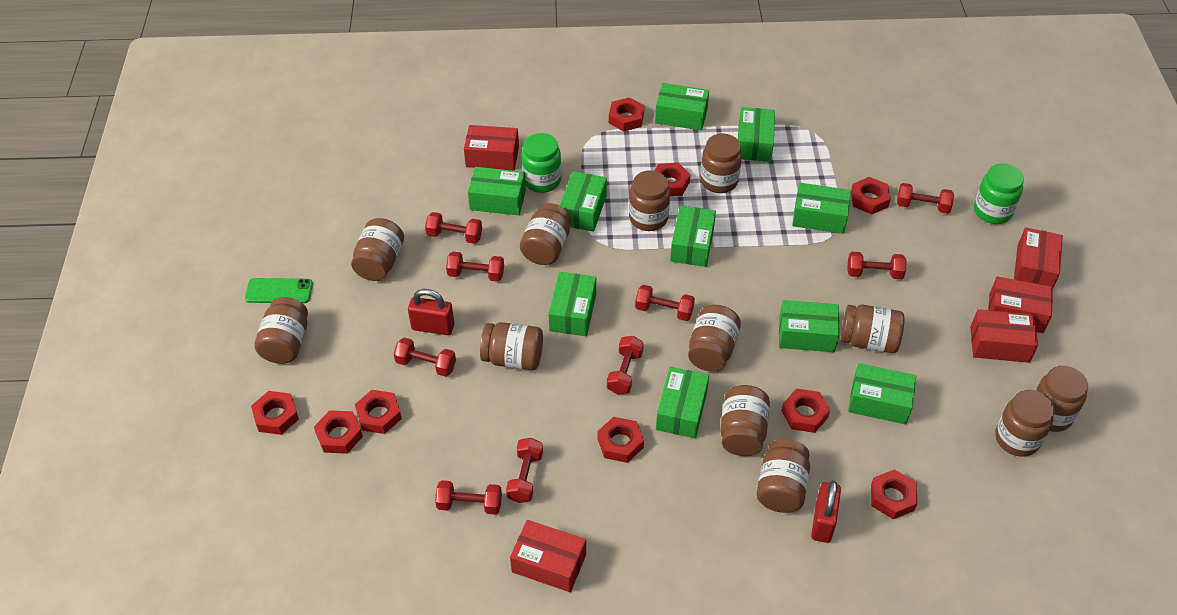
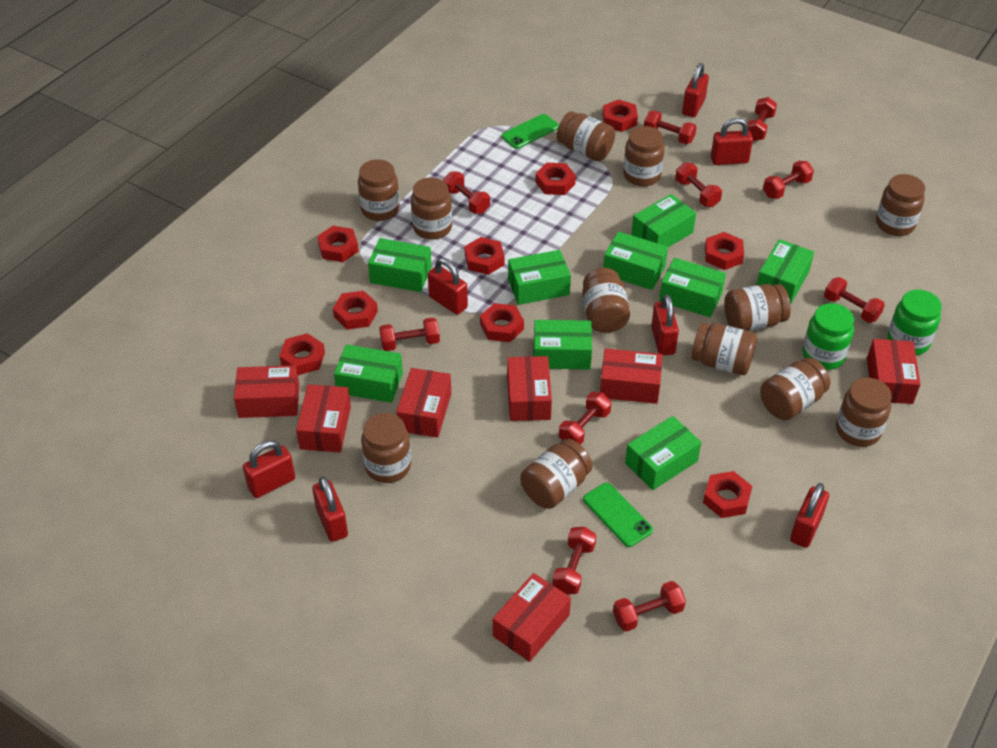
green box: 10 -> 9
green phone: 1 -> 2
red box: 5 -> 7
red dumbbell: 9 -> 10
red padlock: 2 -> 7

